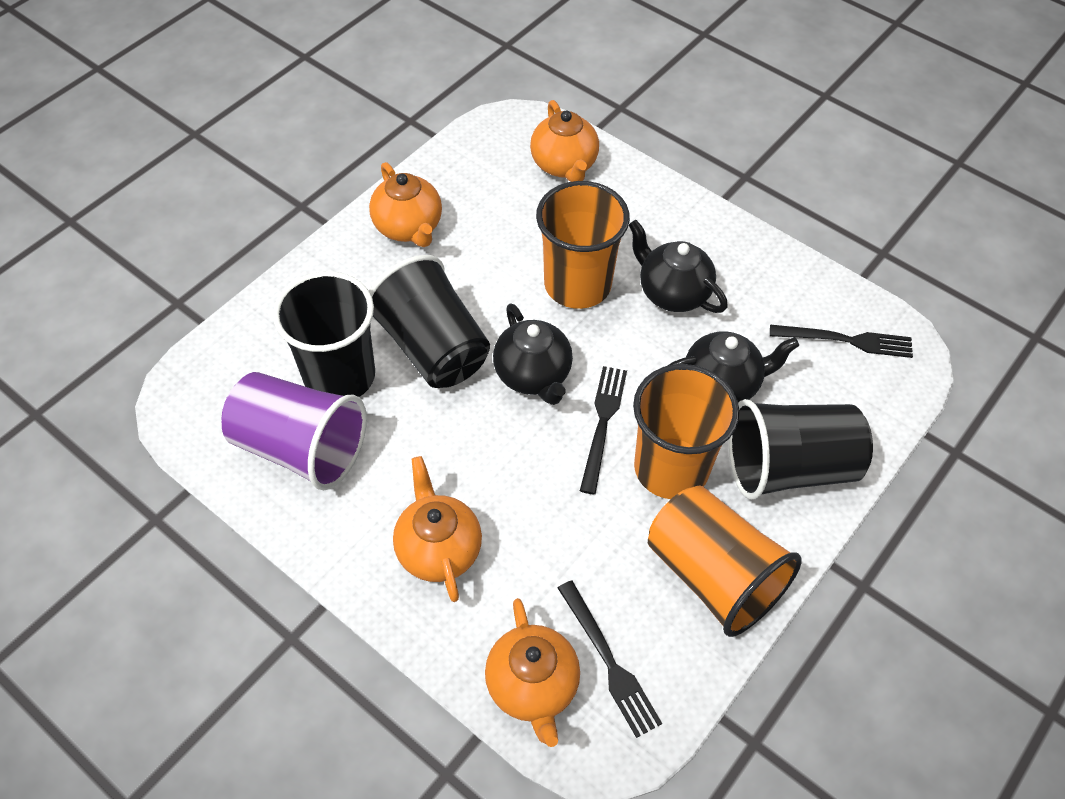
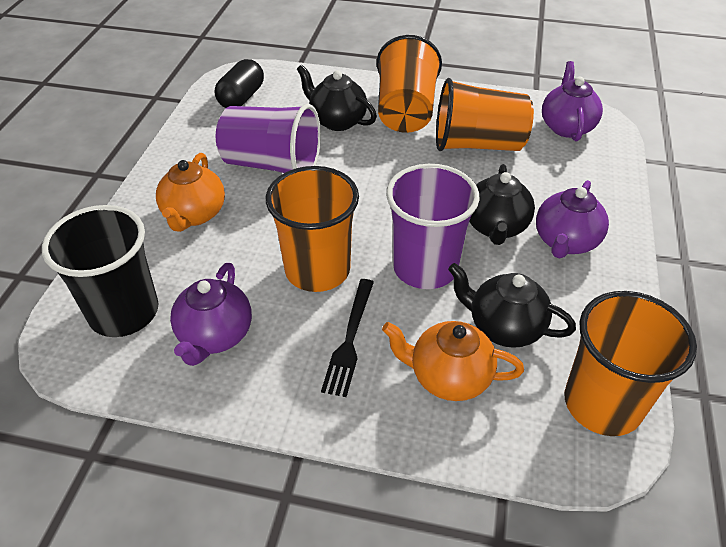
black capsule: 0 -> 1
black cup: 3 -> 1
black fork: 3 -> 1
orange cup: 3 -> 4
orange teapot: 4 -> 2
purple cup: 1 -> 2
purple teapot: 0 -> 3

